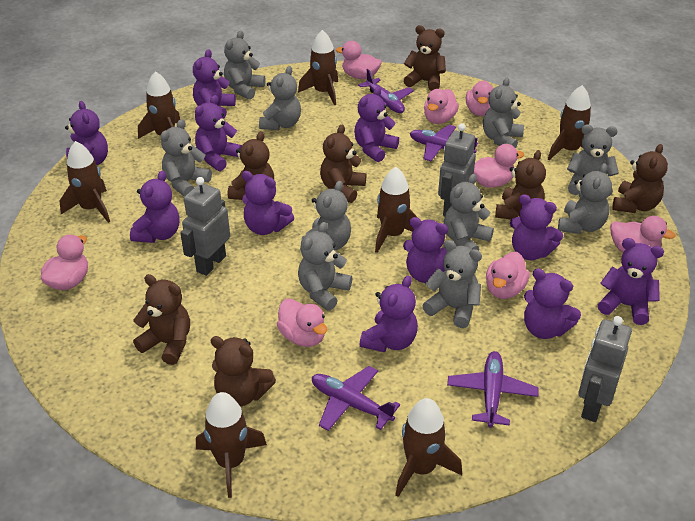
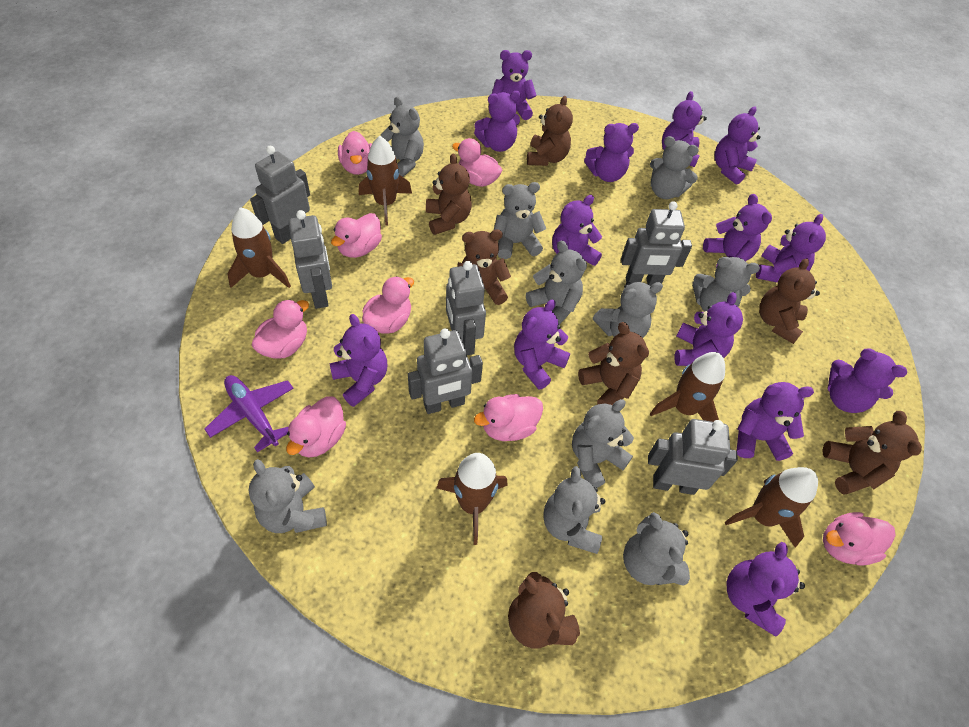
brown rocket: 7 -> 5
grey robot: 3 -> 6
purple plane: 4 -> 1
purple teddy bear: 11 -> 14

